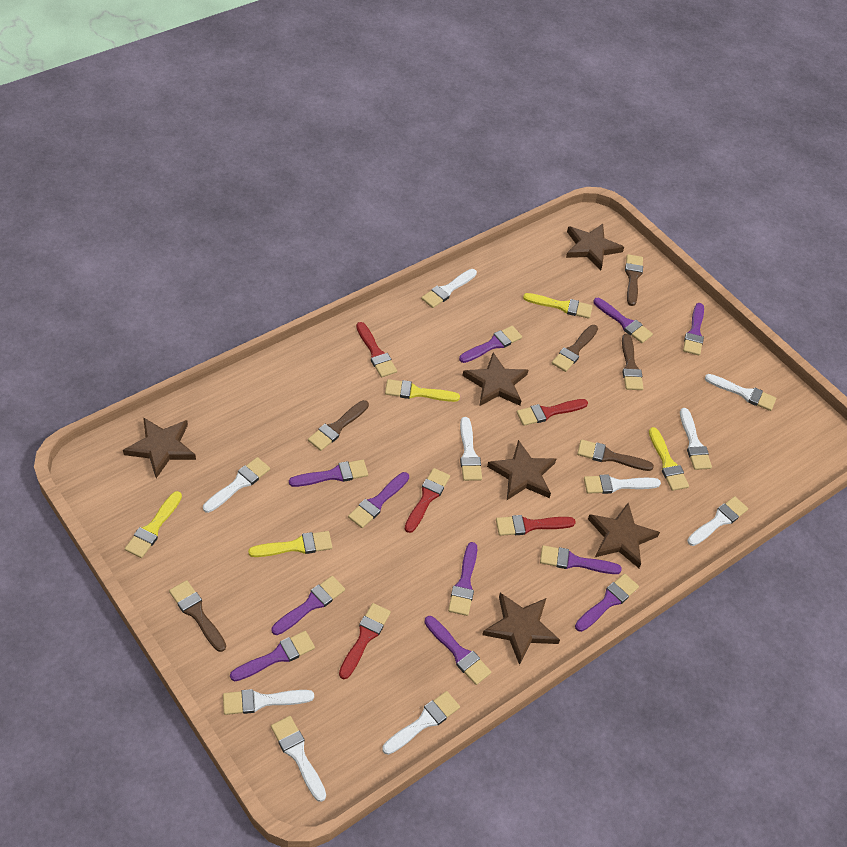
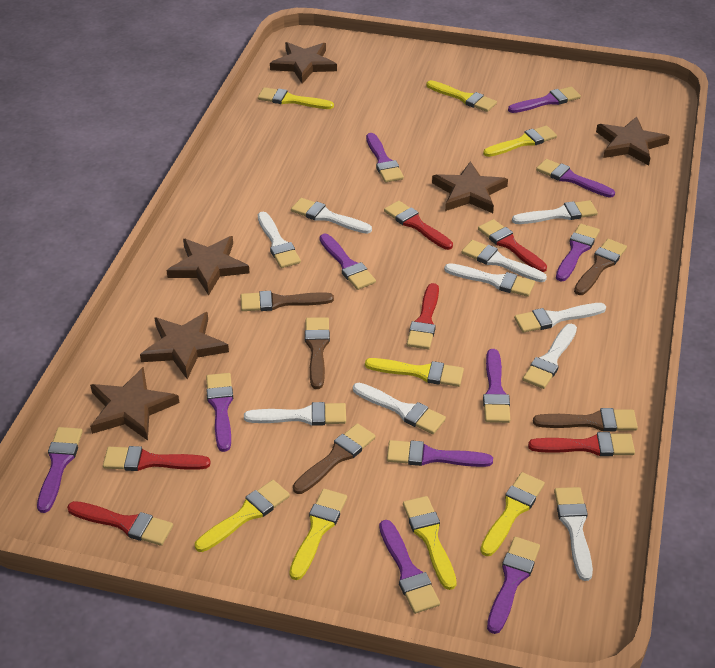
brown brush: 6 -> 5
red brush: 5 -> 6
yellow brush: 5 -> 8

